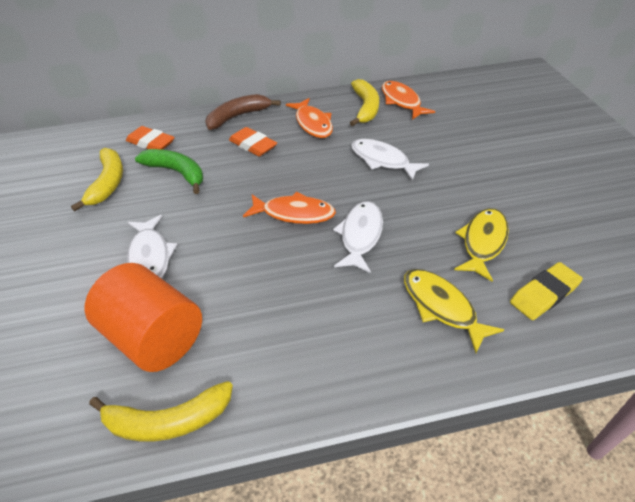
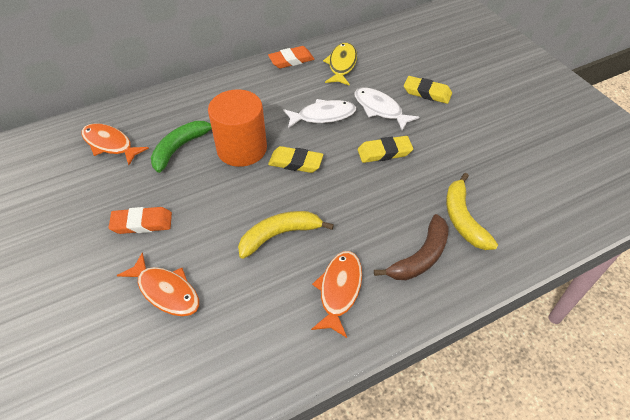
white fish: 3 -> 2
yellow banana: 3 -> 2
yellow eraser: 1 -> 3
yellow fish: 2 -> 1

